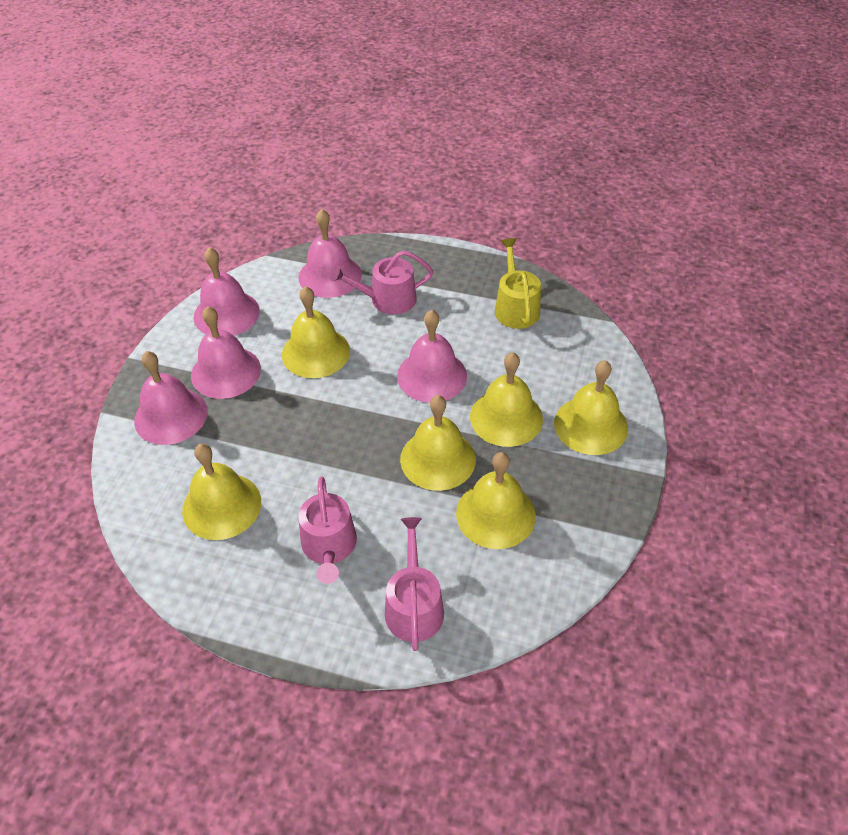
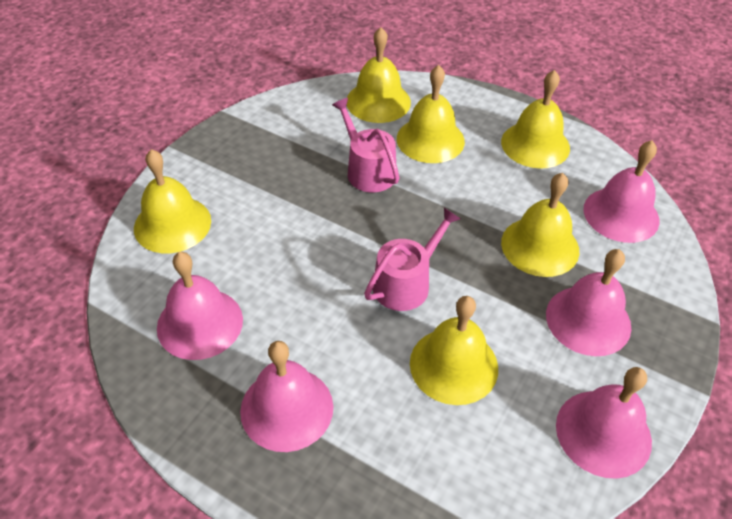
pink watering can: 3 -> 2
yellow watering can: 1 -> 0

